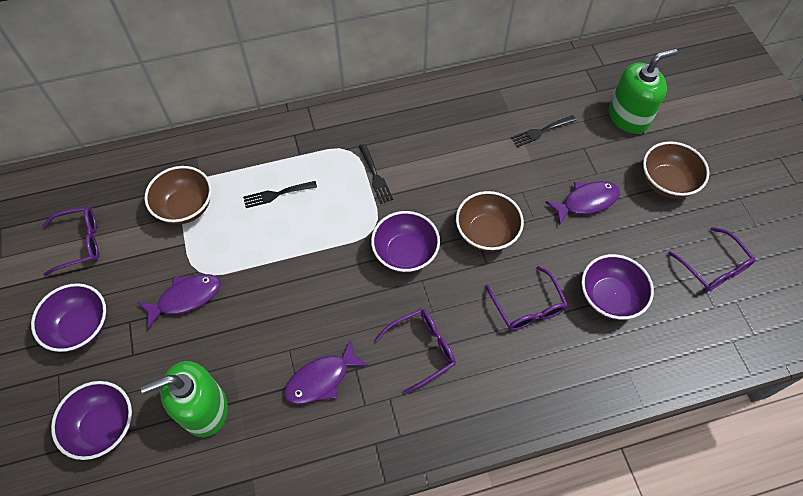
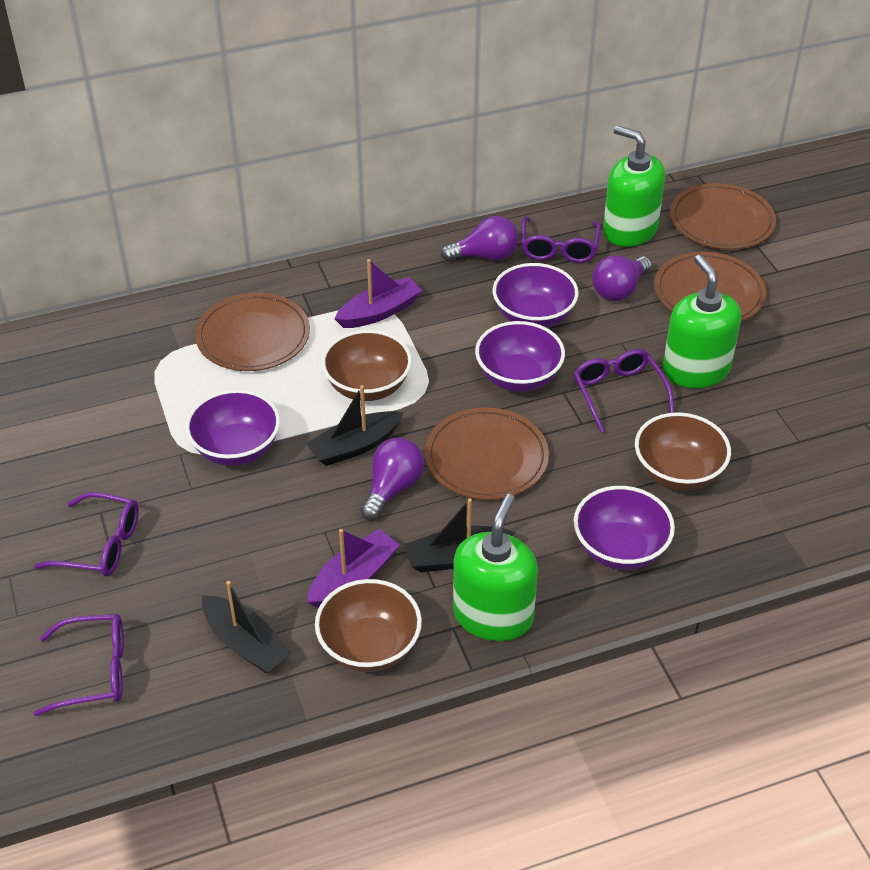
black boat: 0 -> 3
black fork: 3 -> 0
brown plate: 0 -> 4
green soap dispenser: 2 -> 3
purple boat: 0 -> 2
purple fish: 3 -> 0
purple light bulb: 0 -> 3

